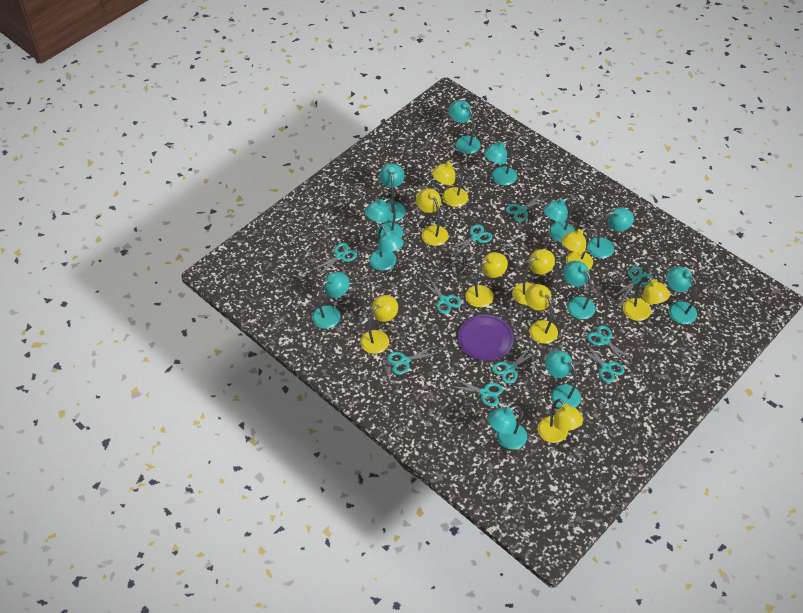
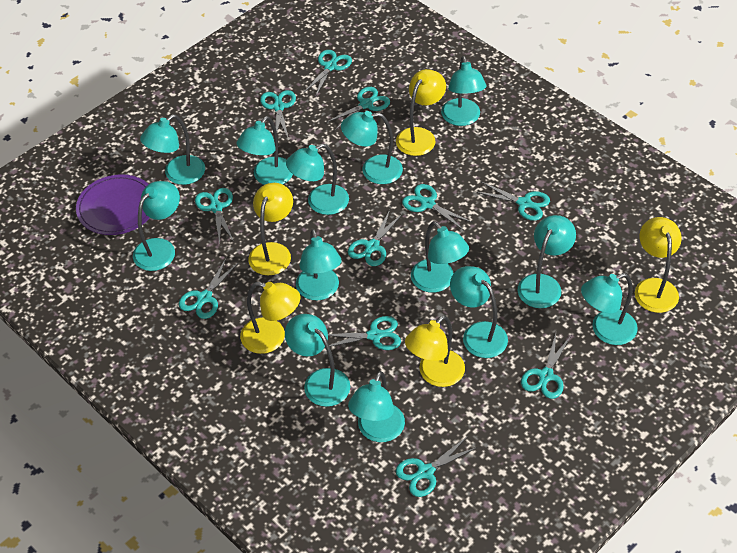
turquoise lamp: 12 -> 13
turquoise scissors: 10 -> 11
yellow lamp: 9 -> 5

